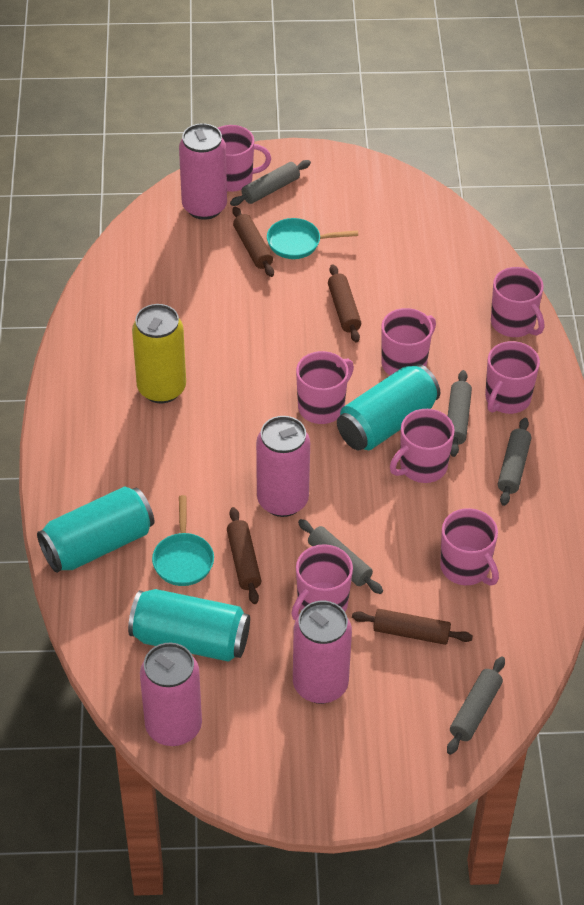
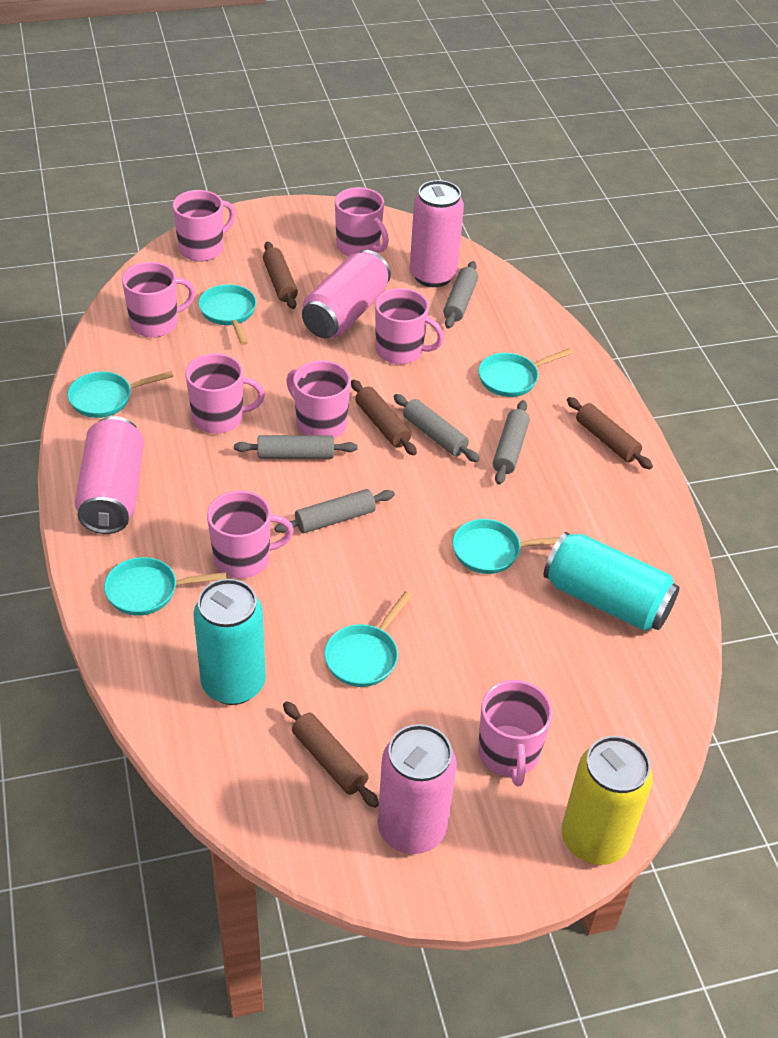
turquoise can: 3 -> 2
turquoise pan: 2 -> 6

